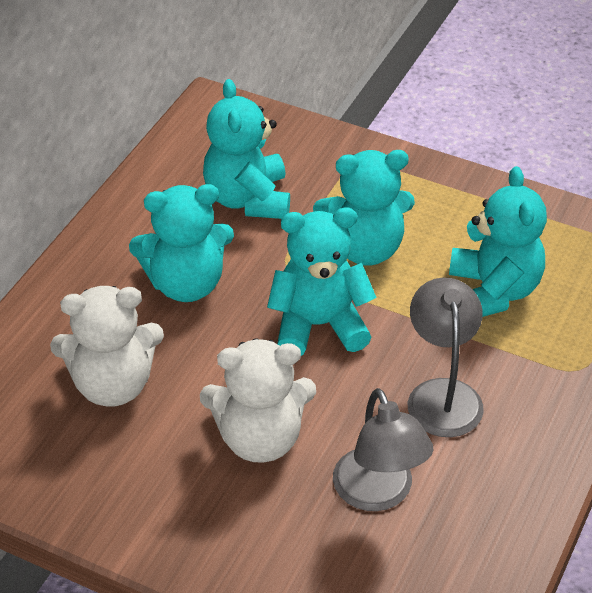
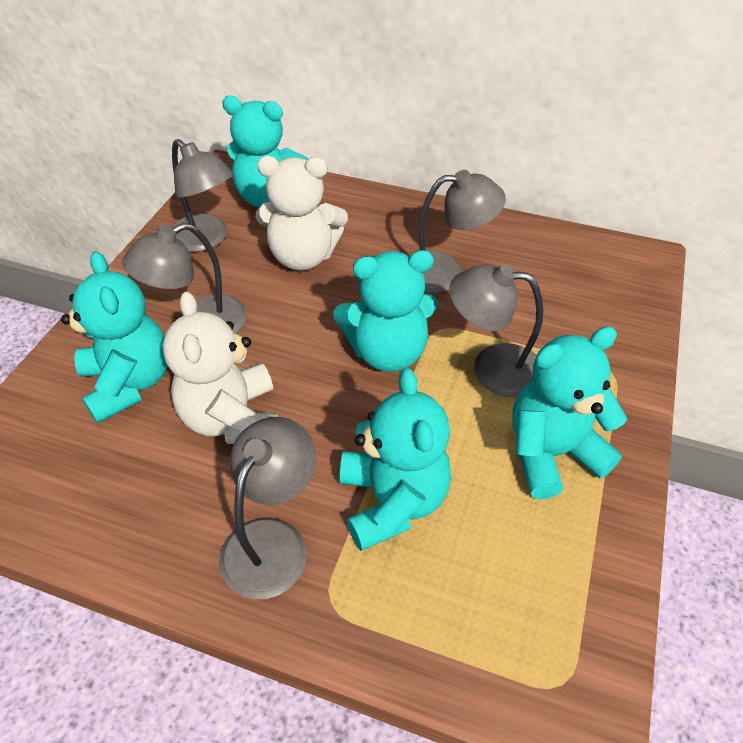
grey lamp: 2 -> 5

